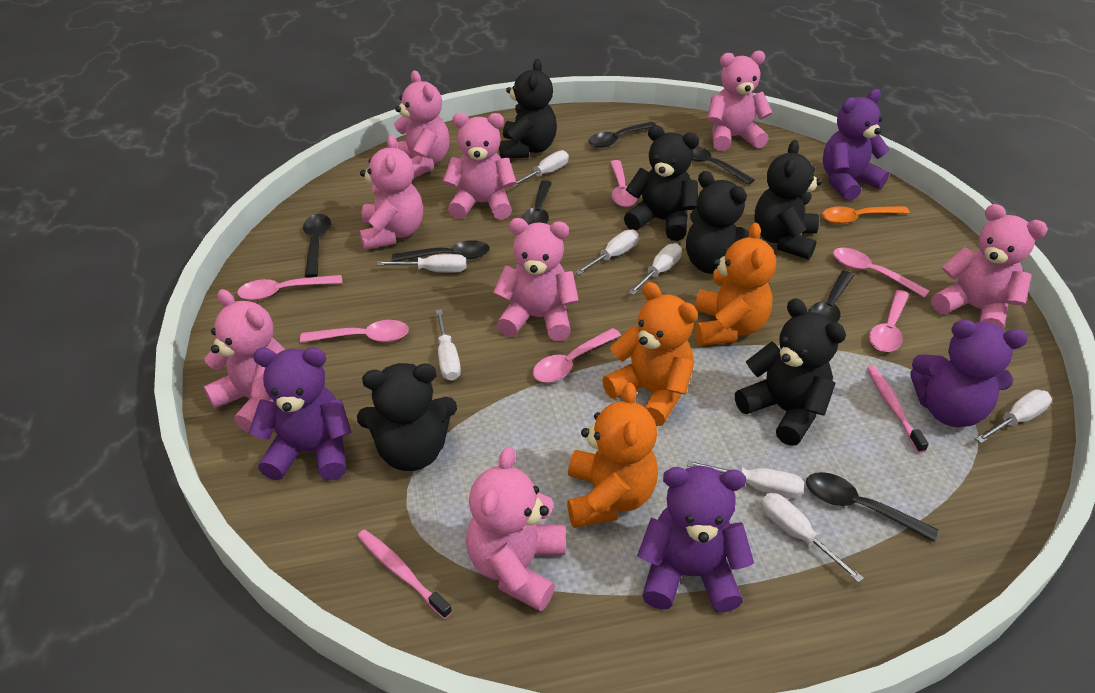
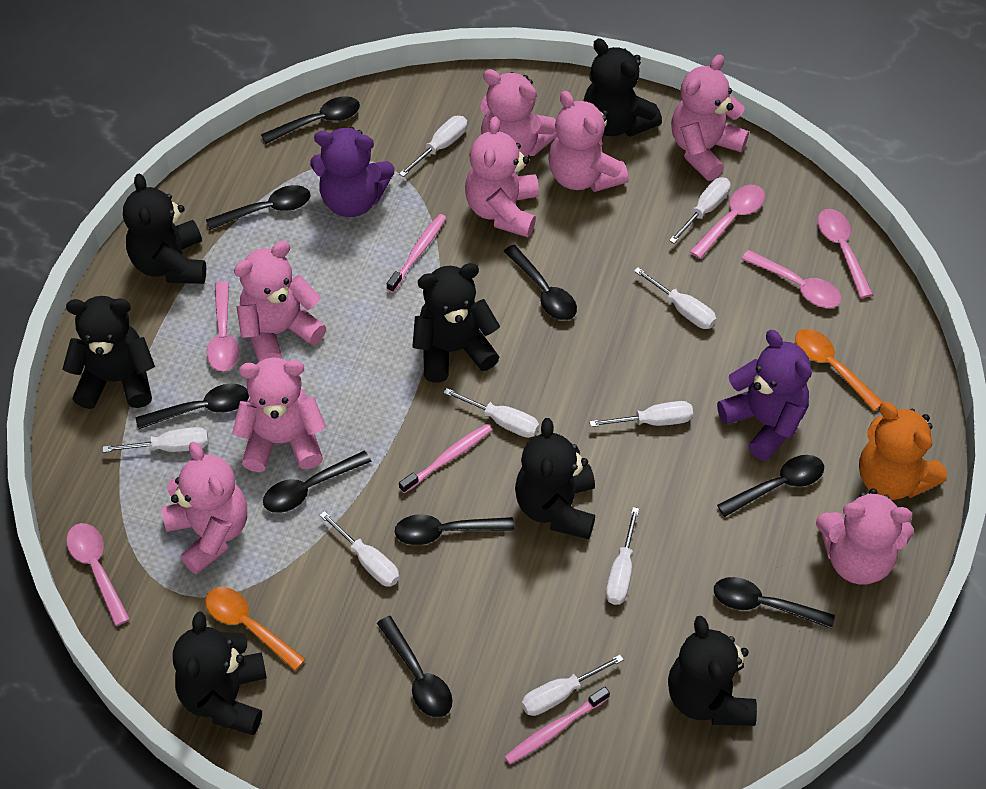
black spoon: 7 -> 9
black teddy bear: 6 -> 7
orange spoon: 1 -> 2
orange teddy bear: 3 -> 1
pink spoon: 6 -> 5
pink toothbrush: 2 -> 3
purple teddy bear: 4 -> 2
white screwdriver: 8 -> 9

